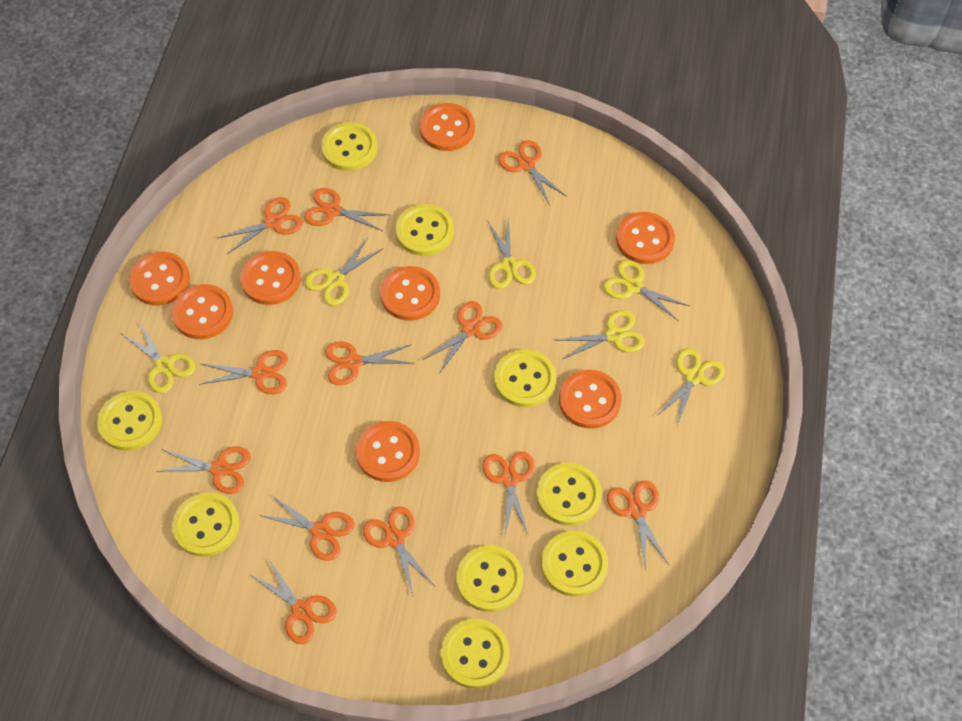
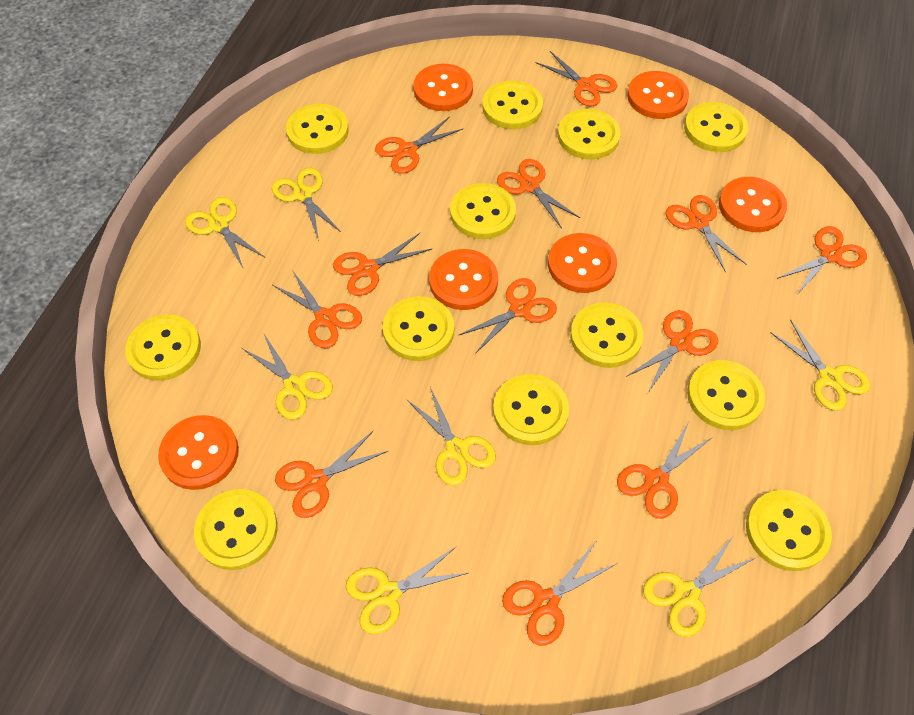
orange button: 8 -> 6
yellow button: 9 -> 12
yellow scissors: 6 -> 7

